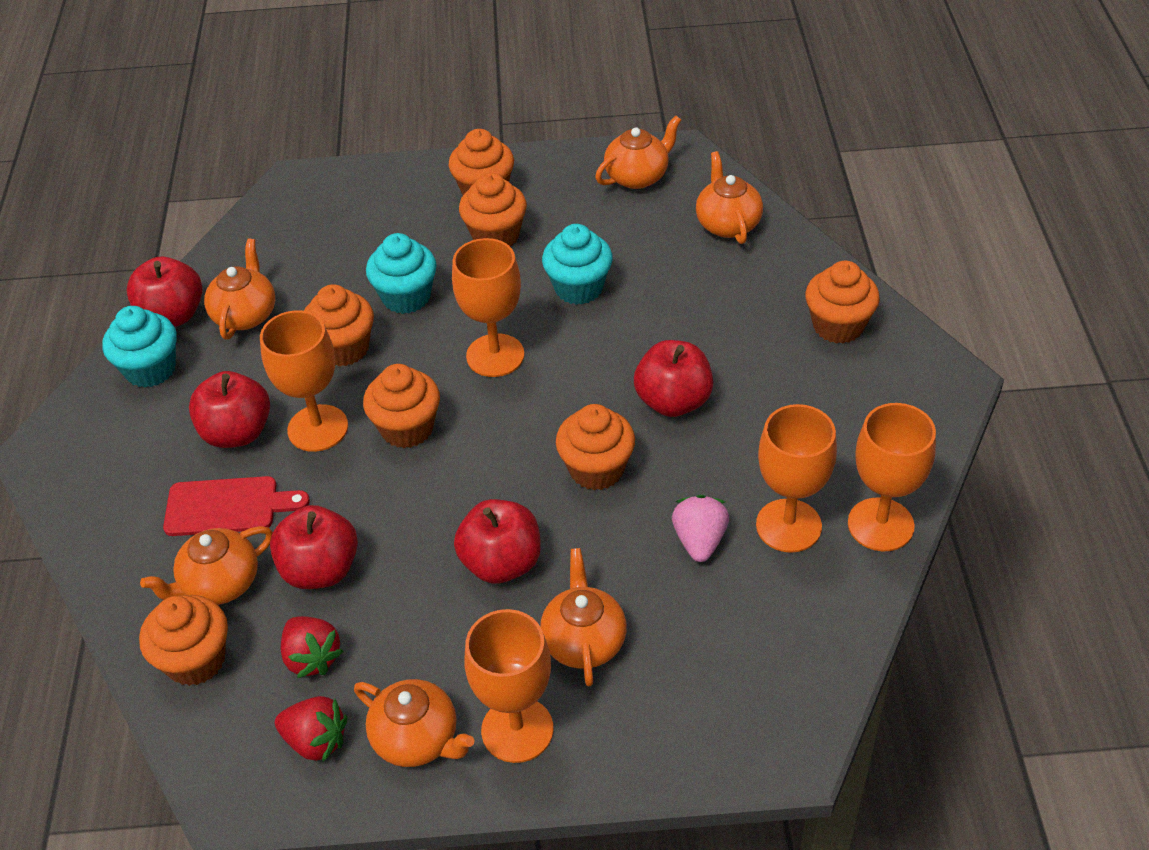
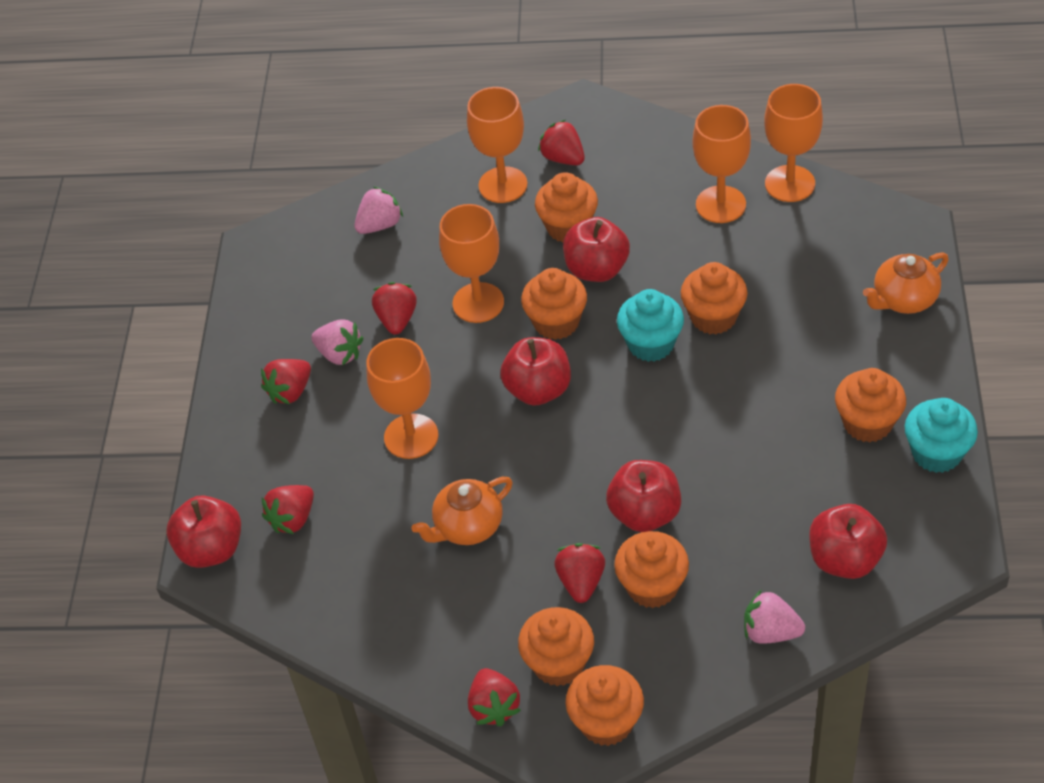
orange teapot: 6 -> 2
pink strawberry: 1 -> 3
red cutting board: 1 -> 0
red strawberry: 2 -> 6
turquoise cupcake: 3 -> 2

